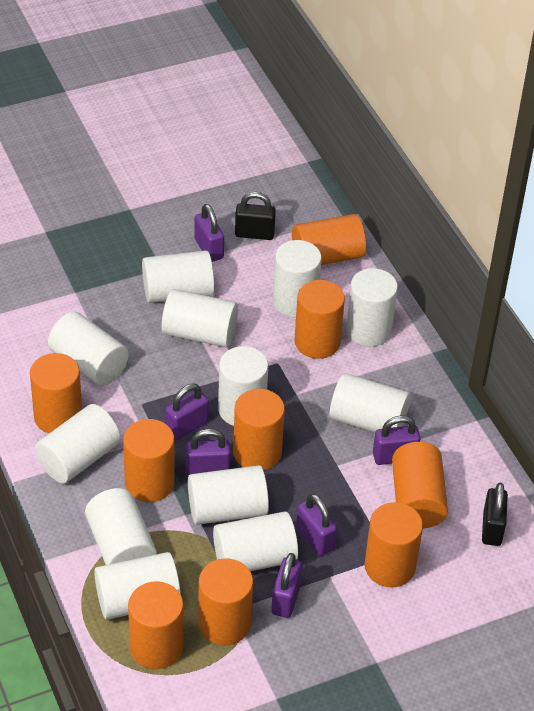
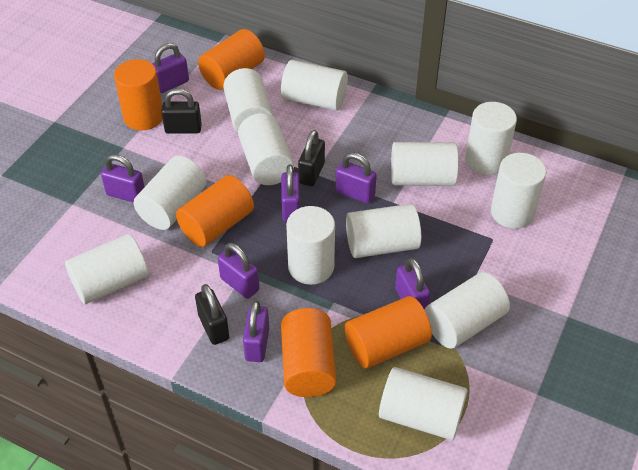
black padlock: 2 -> 3
orange cylinder: 9 -> 5
purple padlock: 6 -> 7

